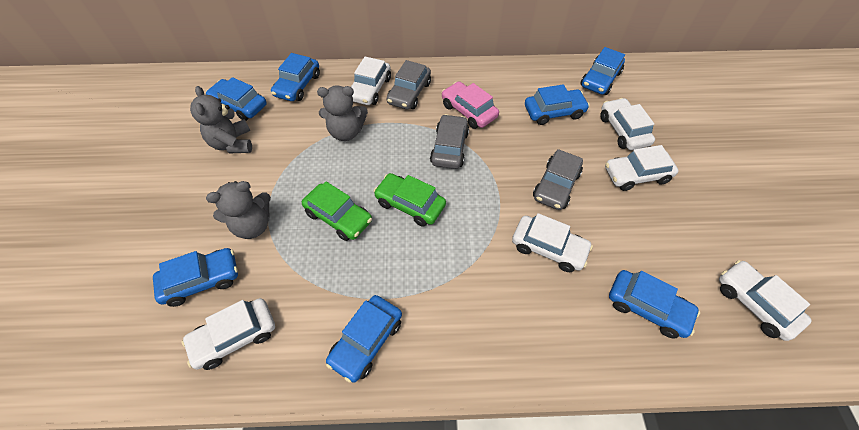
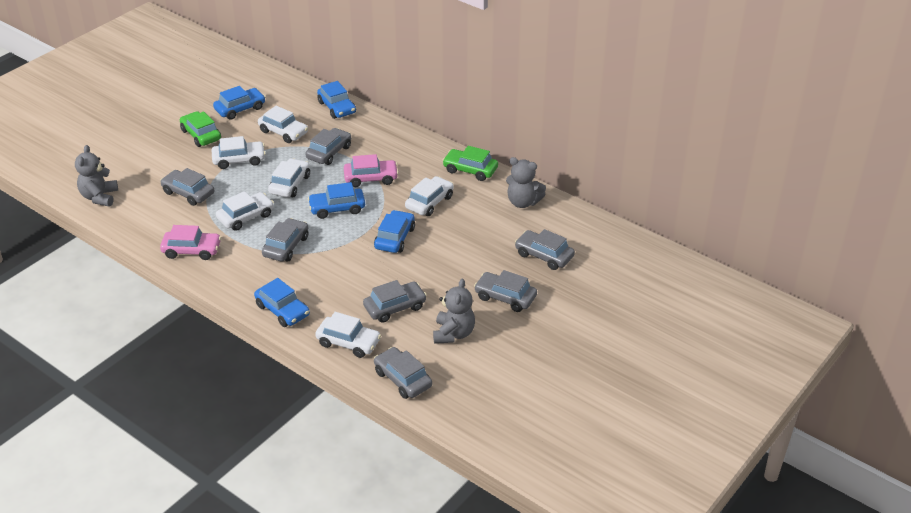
blue car: 7 -> 5
grey car: 3 -> 7
pink car: 1 -> 2

